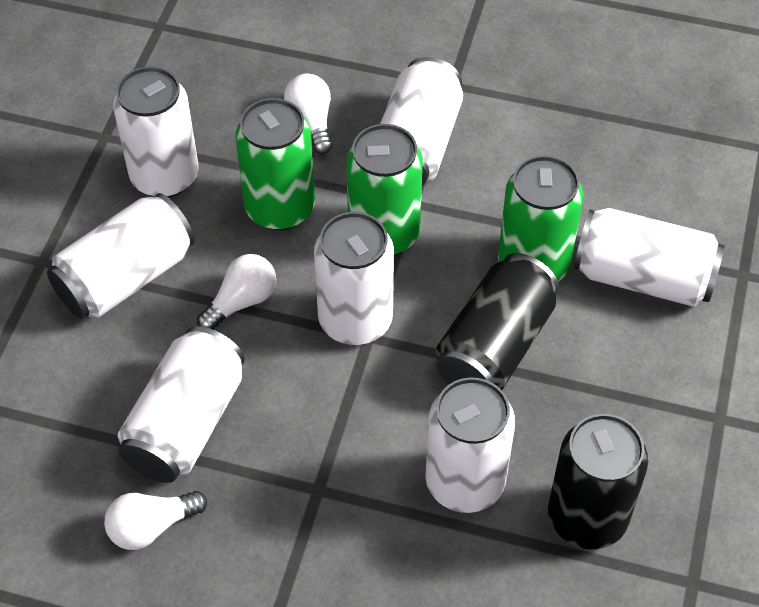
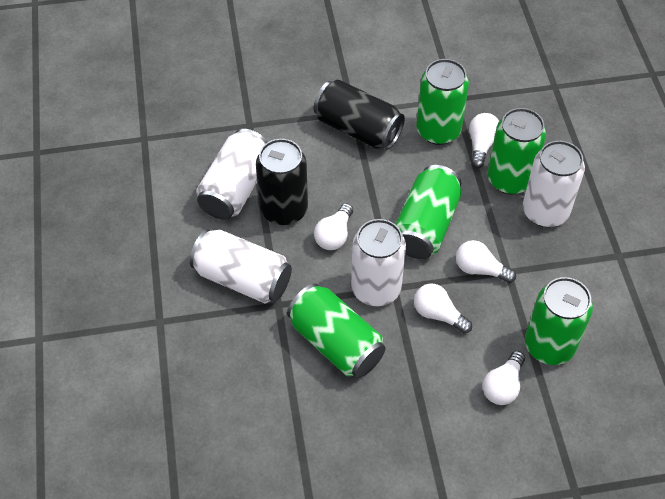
green can: 3 -> 5
white can: 7 -> 4
white light bulb: 3 -> 5

